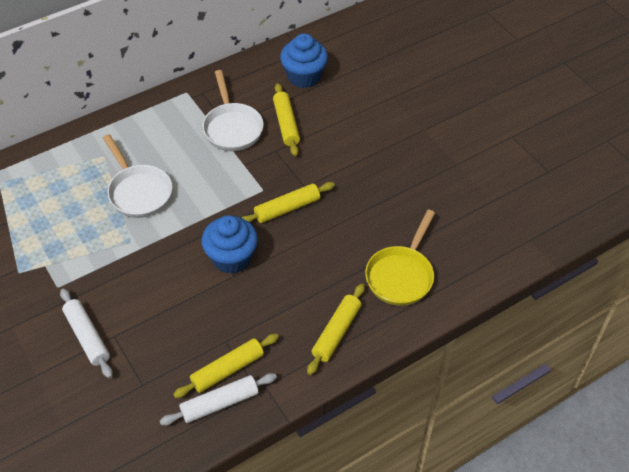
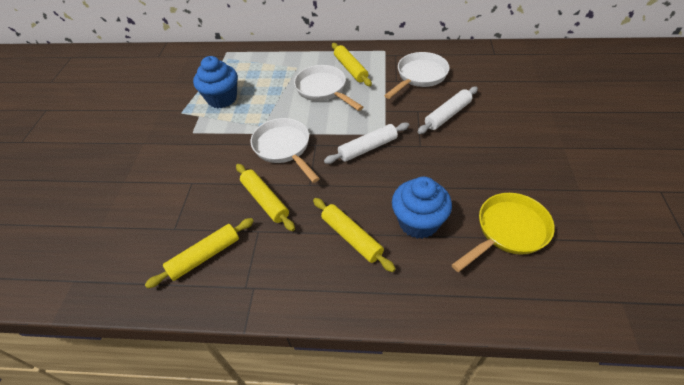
white pan: 2 -> 3

